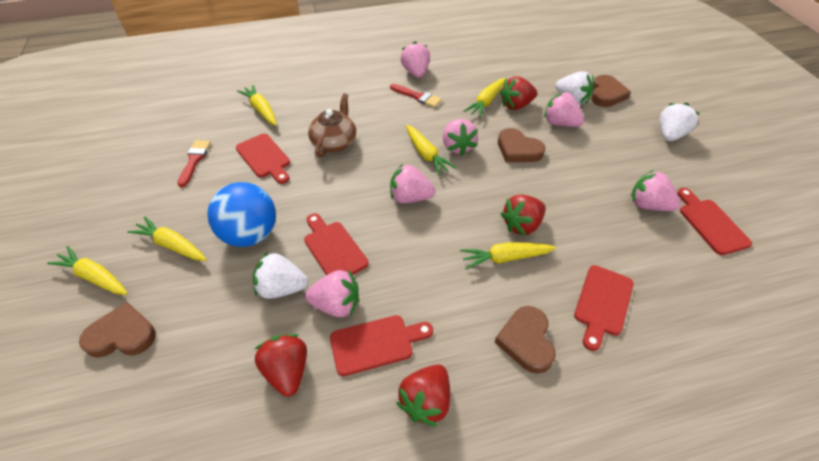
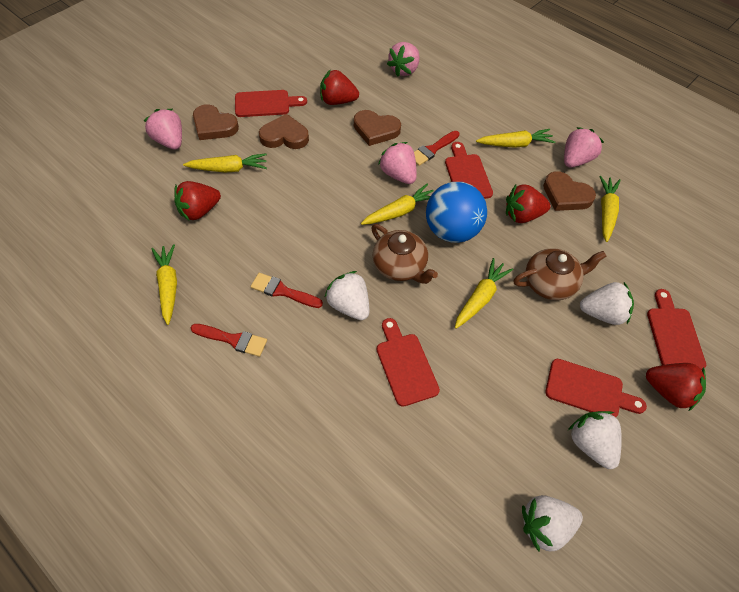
brown teapot: 1 -> 2
pink strawberry: 6 -> 4
red brush: 2 -> 3
white strawberry: 3 -> 4

